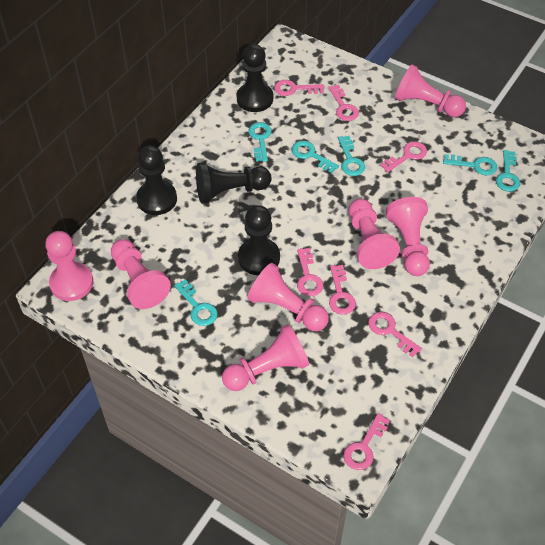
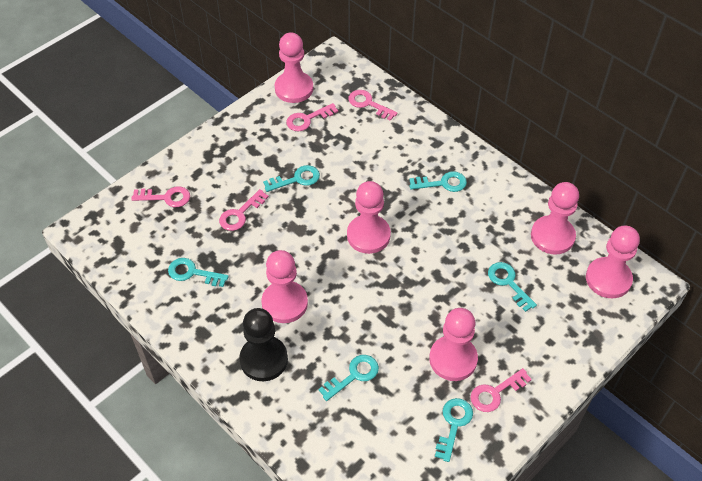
black pawn: 4 -> 1
pink key: 7 -> 5
pink pawn: 7 -> 6

